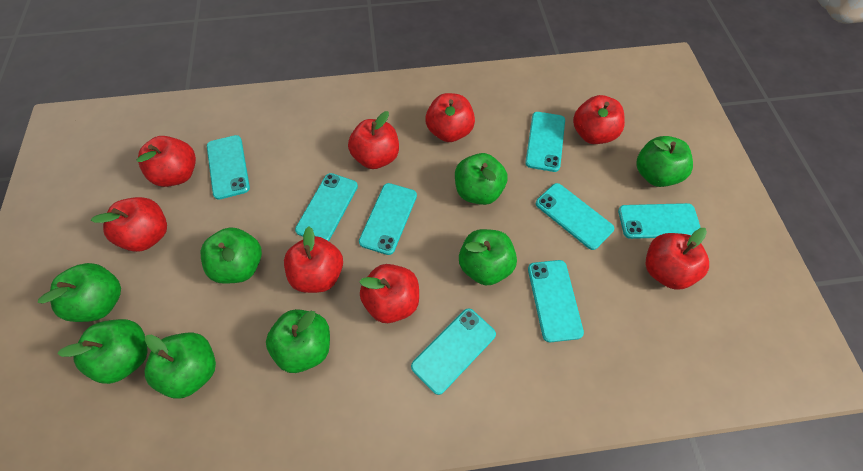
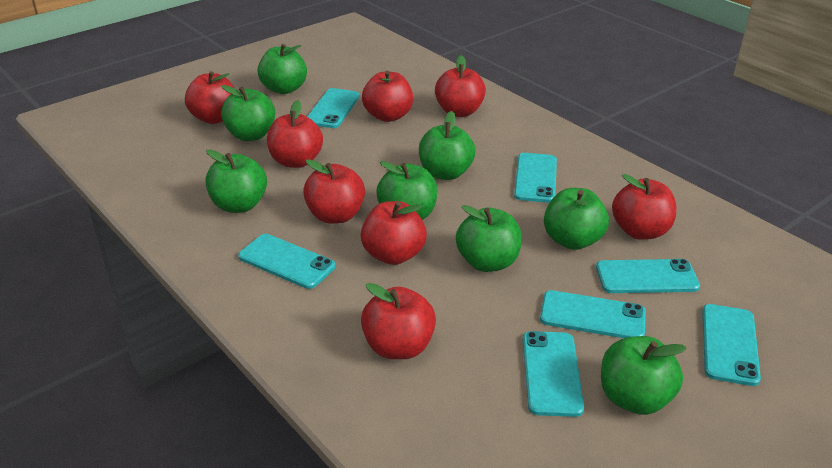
turquoise phone: 8 -> 7

